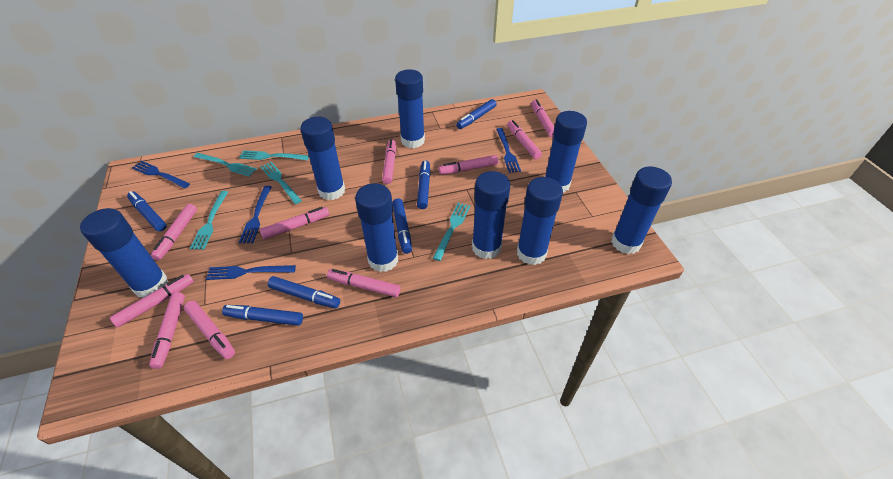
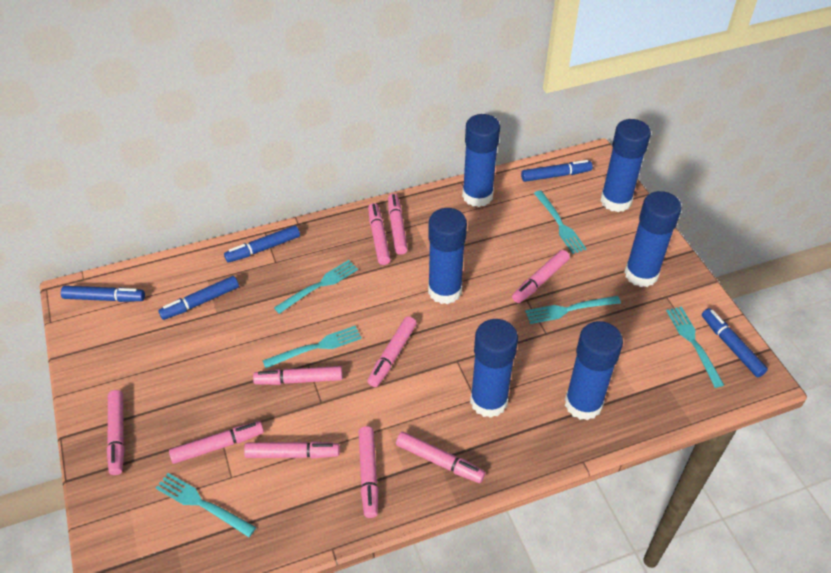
blue fork: 4 -> 0
blue glue stick: 8 -> 6
blue marker: 6 -> 5
turquoise fork: 5 -> 6

